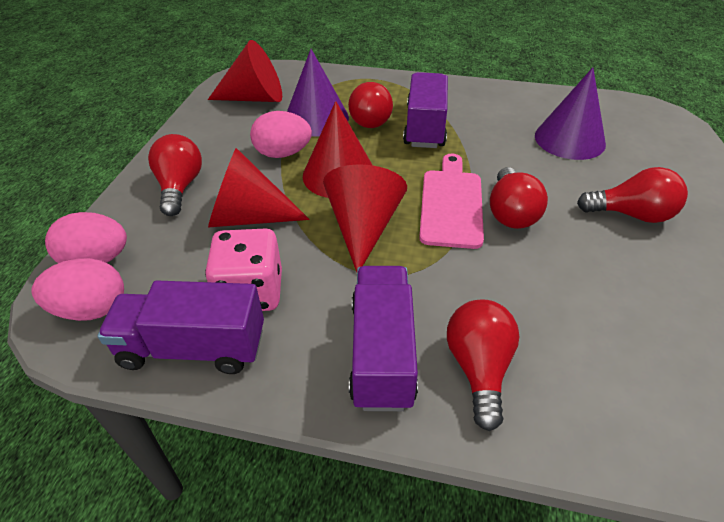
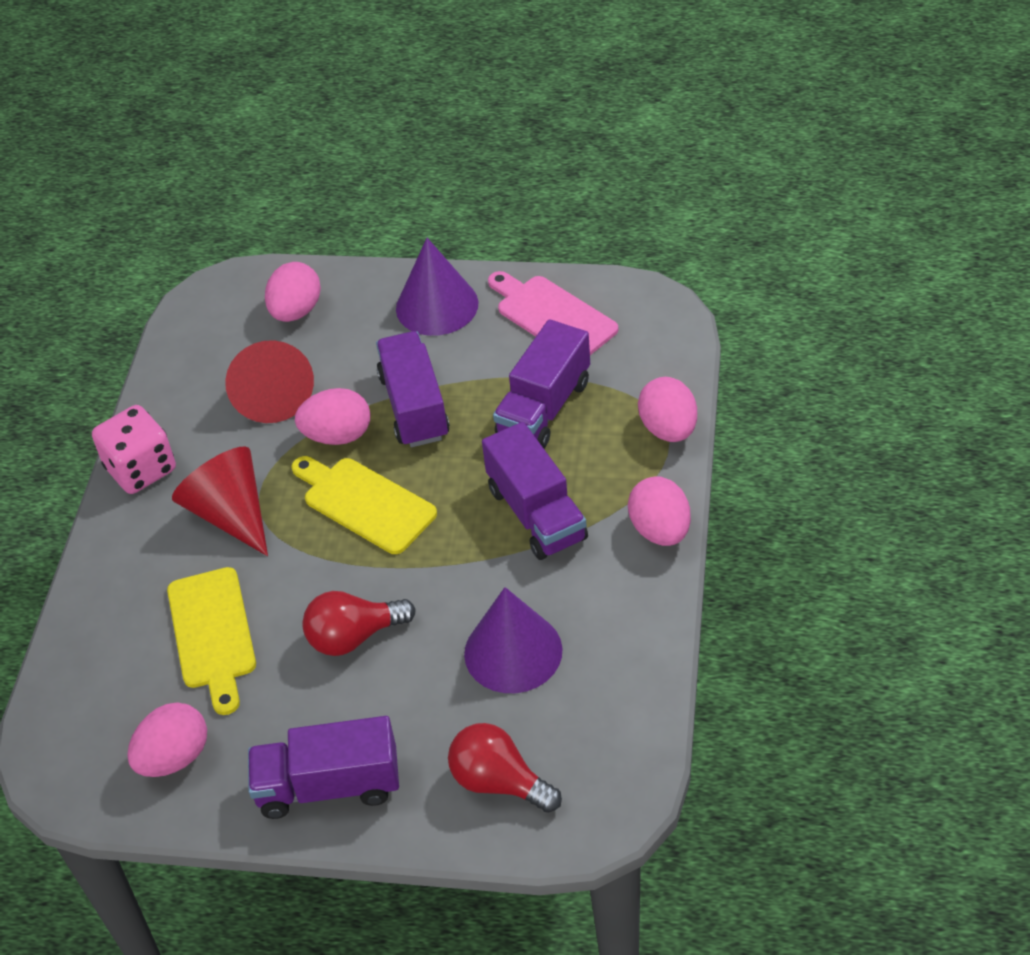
pink egg: 3 -> 5
purple truck: 3 -> 4
red cone: 4 -> 2
red light bulb: 5 -> 2
yellow cutting board: 0 -> 2

